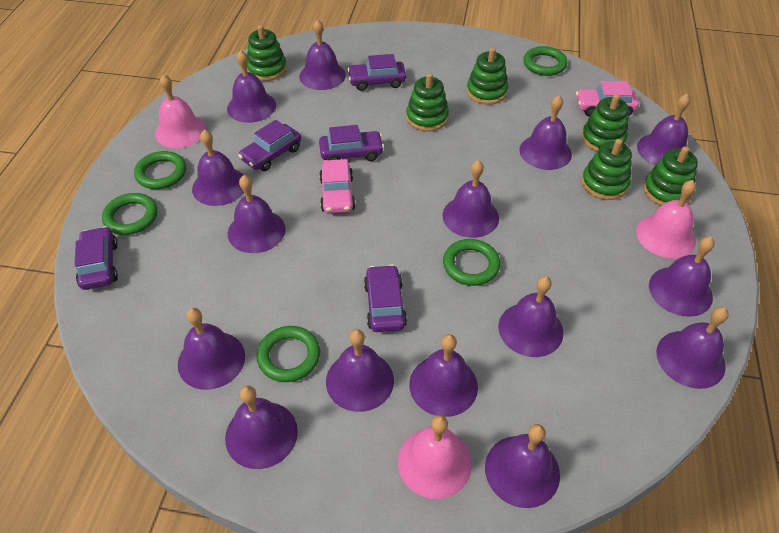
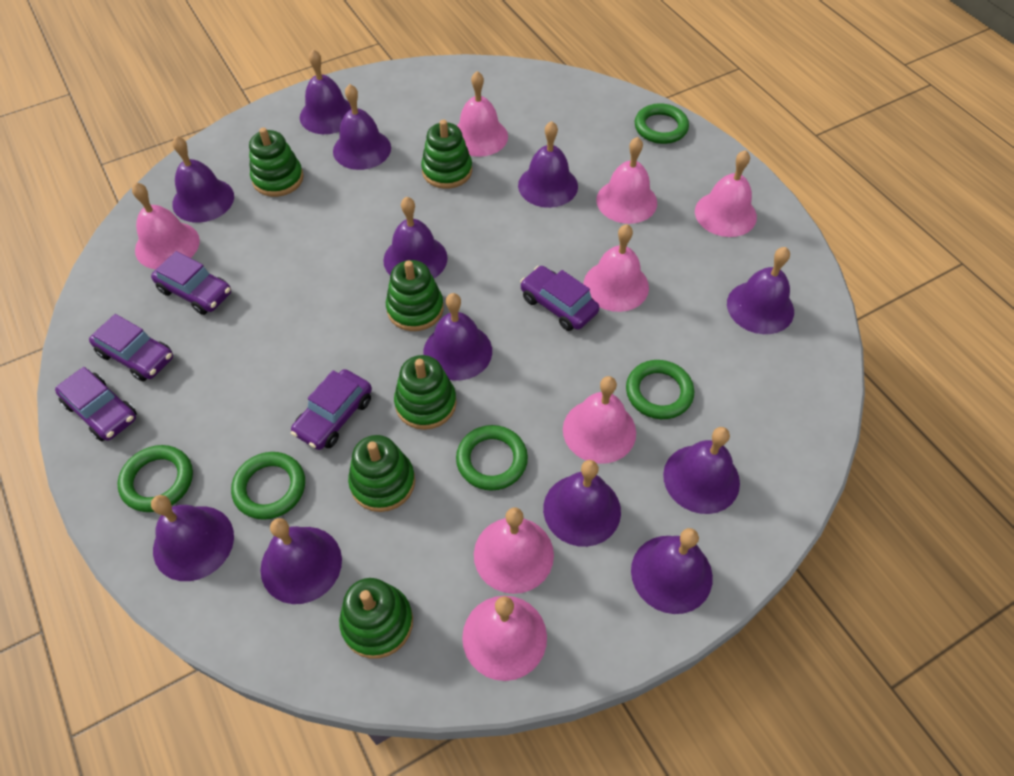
pink bell: 3 -> 8
pink car: 2 -> 0
purple bell: 15 -> 12

